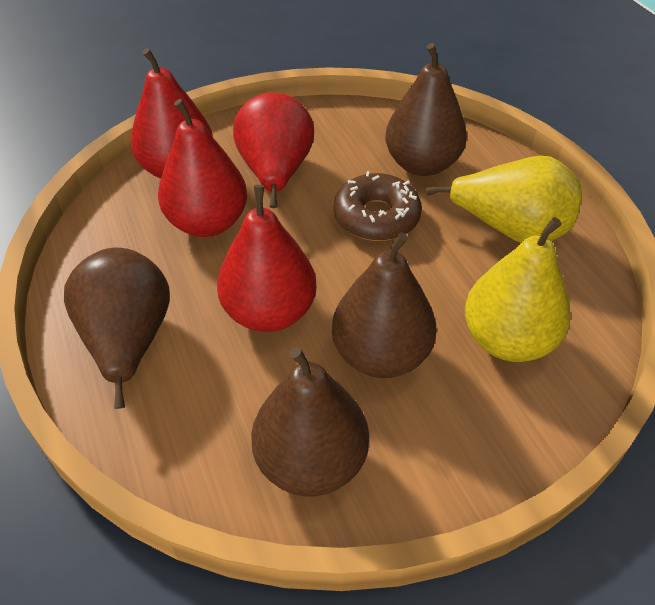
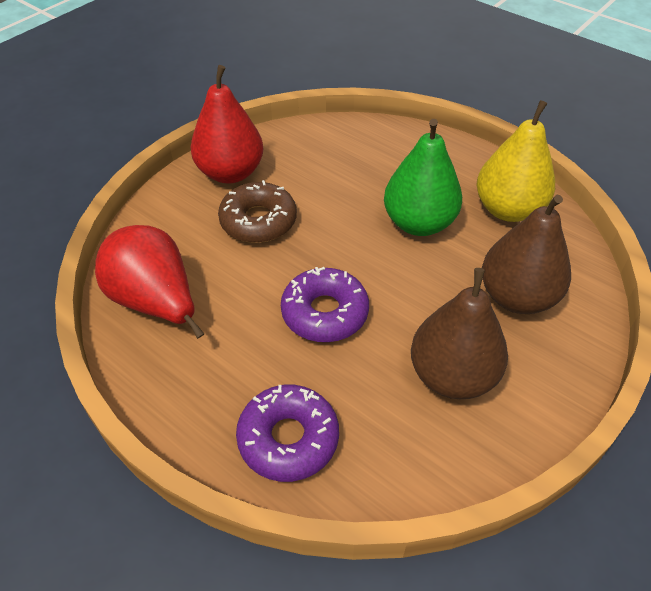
brown pear: 4 -> 2
green pear: 0 -> 1
purple donut: 0 -> 2
red pear: 4 -> 2
yellow pear: 2 -> 1

